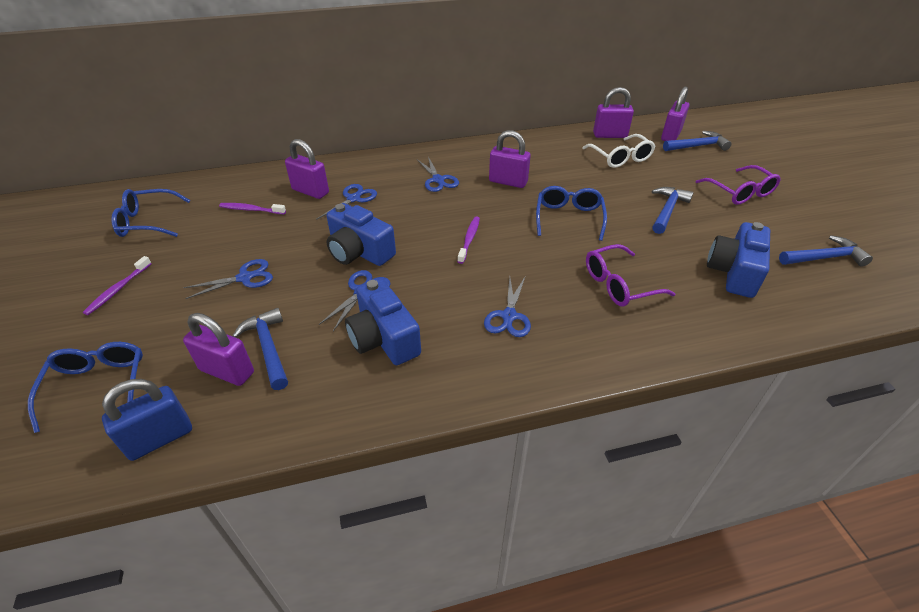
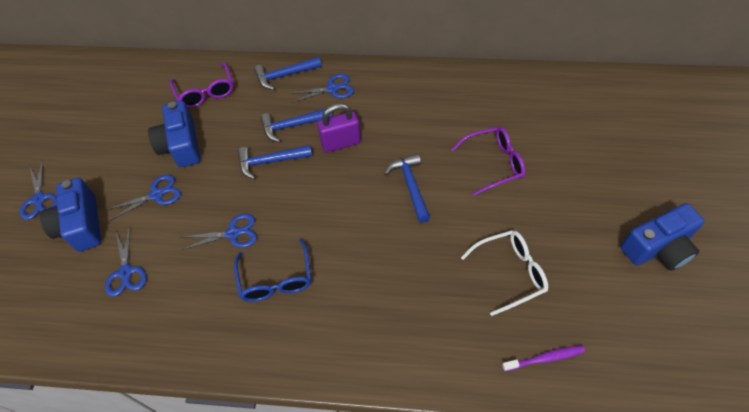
blue glasses: 3 -> 1
blue padlock: 1 -> 0
purple padlock: 5 -> 1
purple toothbrush: 3 -> 1

